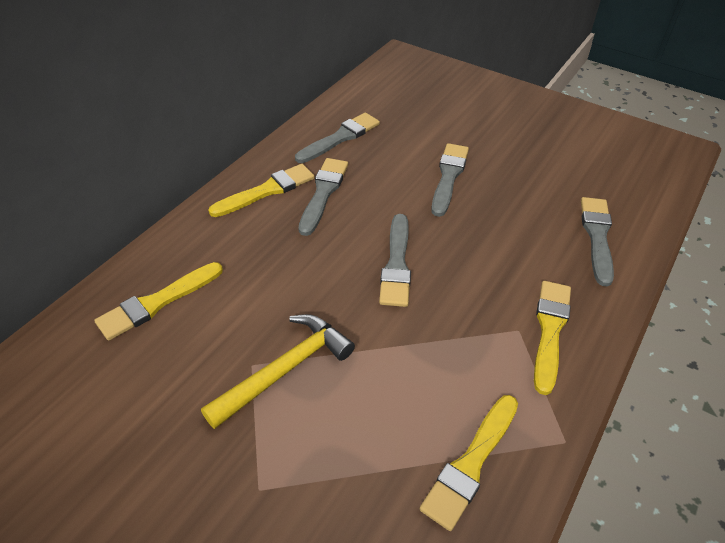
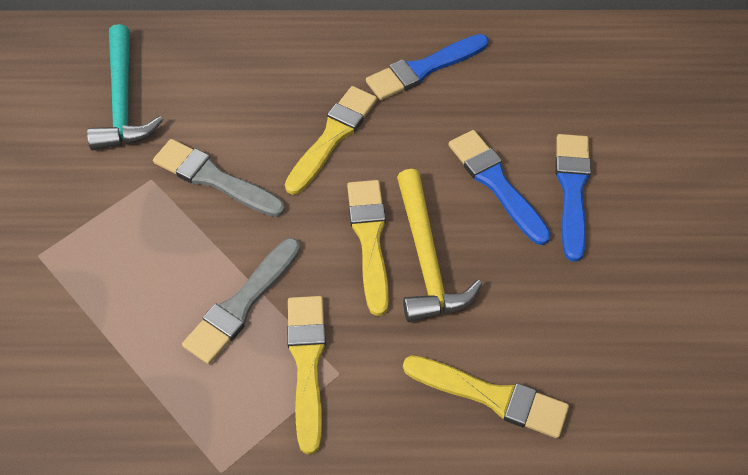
blue brush: 0 -> 3
grey brush: 5 -> 2
turquoise hammer: 0 -> 1

